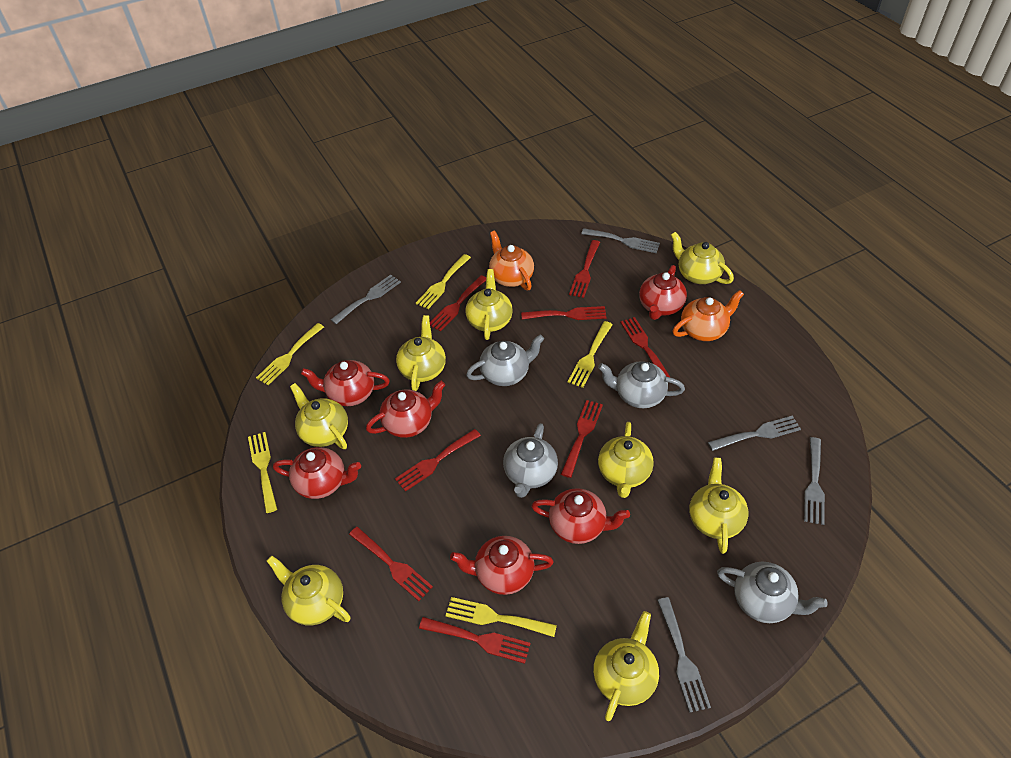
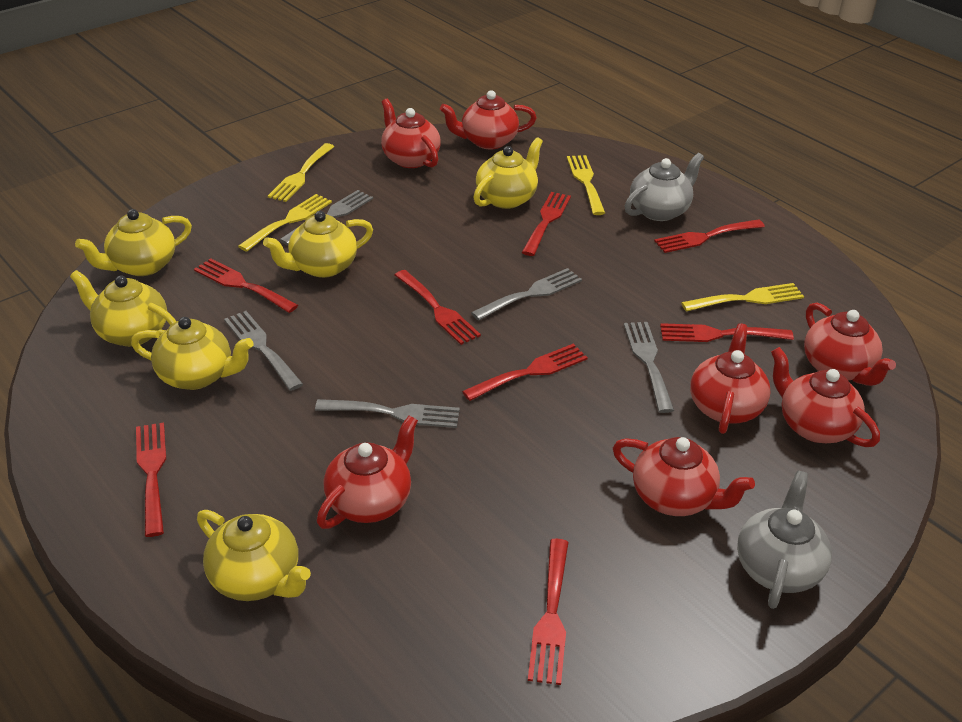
grey teapot: 4 -> 2
orange teapot: 2 -> 0
red teapot: 6 -> 7
yellow fork: 5 -> 4
yellow teapot: 8 -> 6

